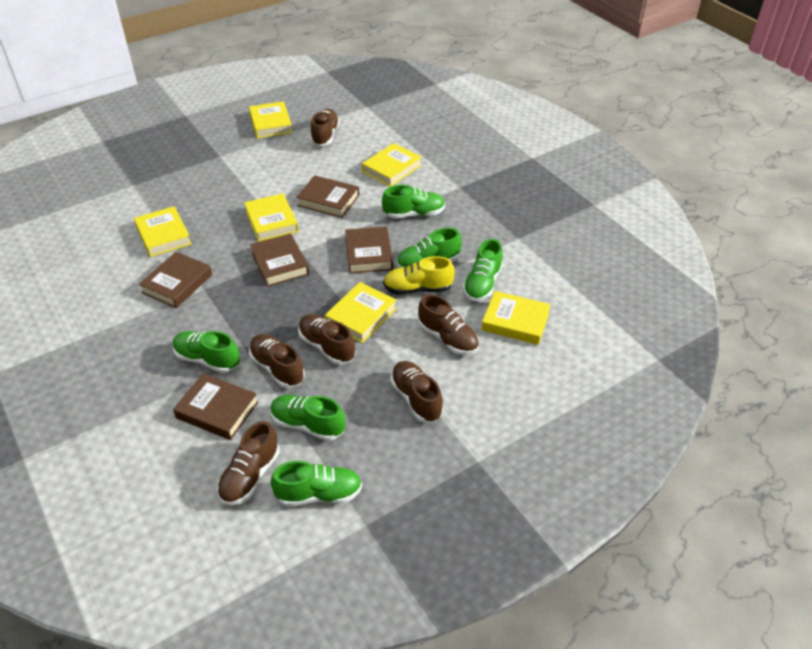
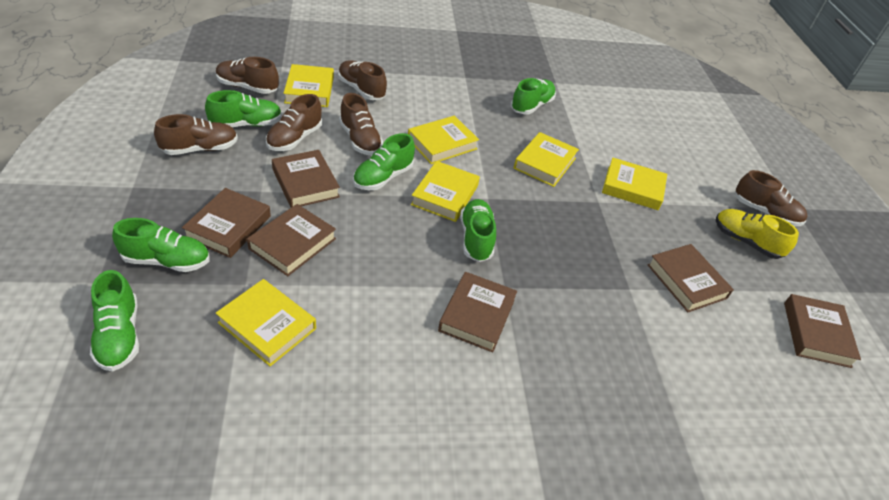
brown book: 5 -> 6

